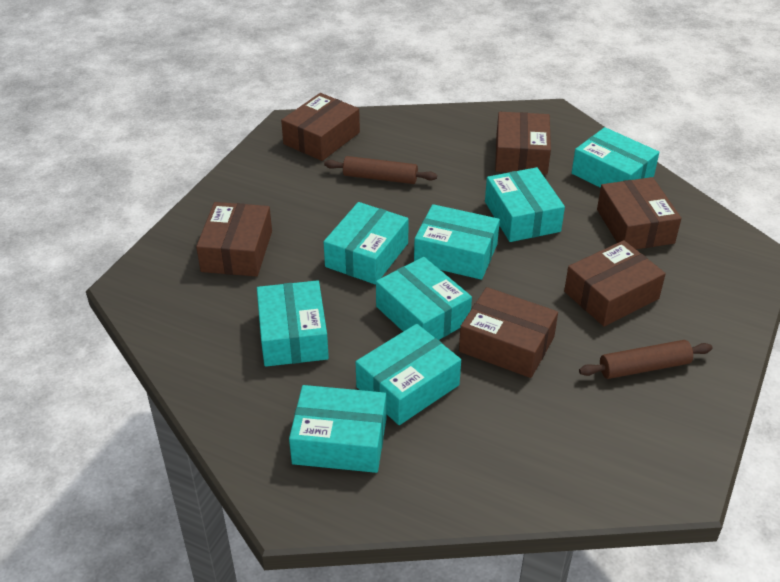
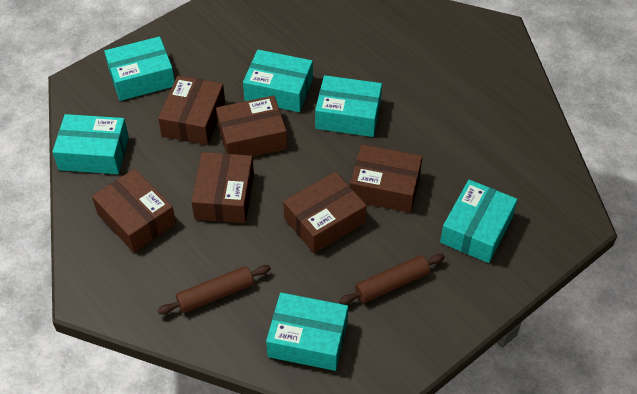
turquoise box: 8 -> 6

